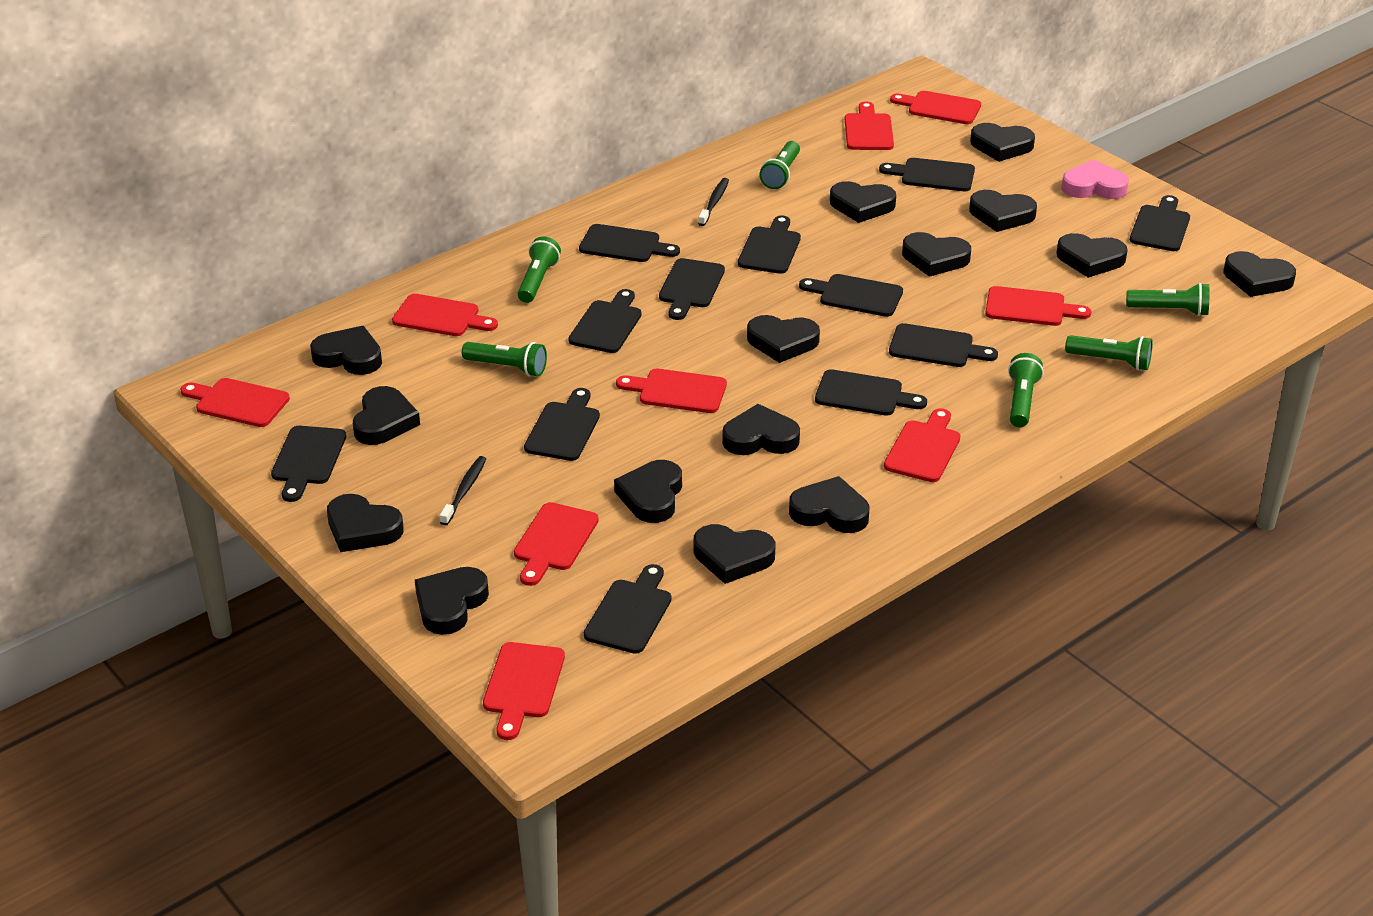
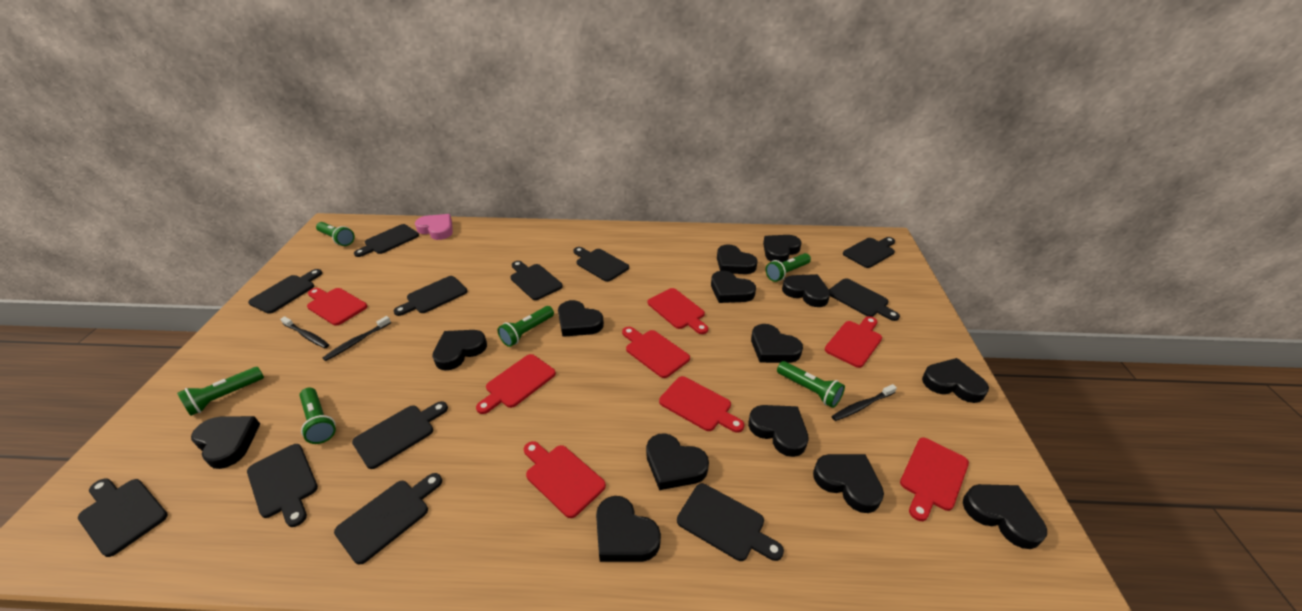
black heart: 15 -> 14
black toothbrush: 2 -> 3
red cutting board: 9 -> 8

